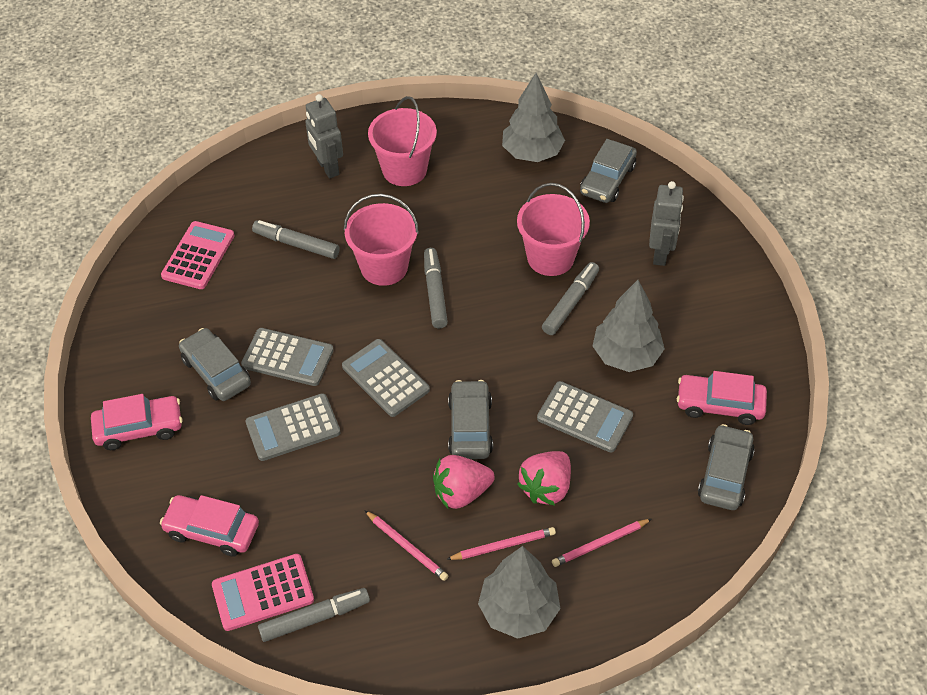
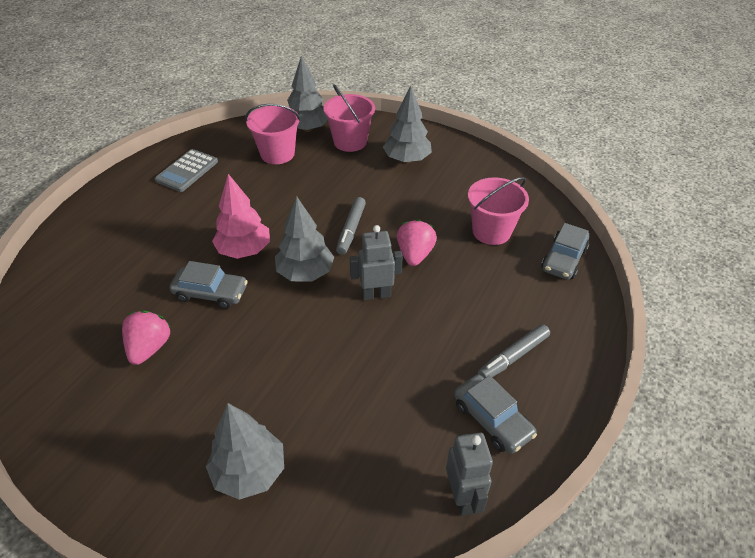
grey calculator: 4 -> 1
grey car: 4 -> 3
grey marker: 4 -> 2
grey tree: 3 -> 4
pink calculator: 2 -> 0
pink car: 3 -> 0
pink pencil: 3 -> 0
pink tree: 0 -> 1

